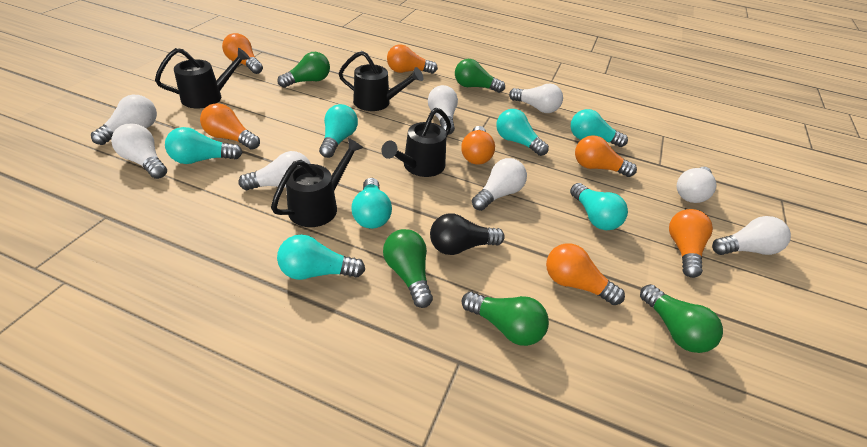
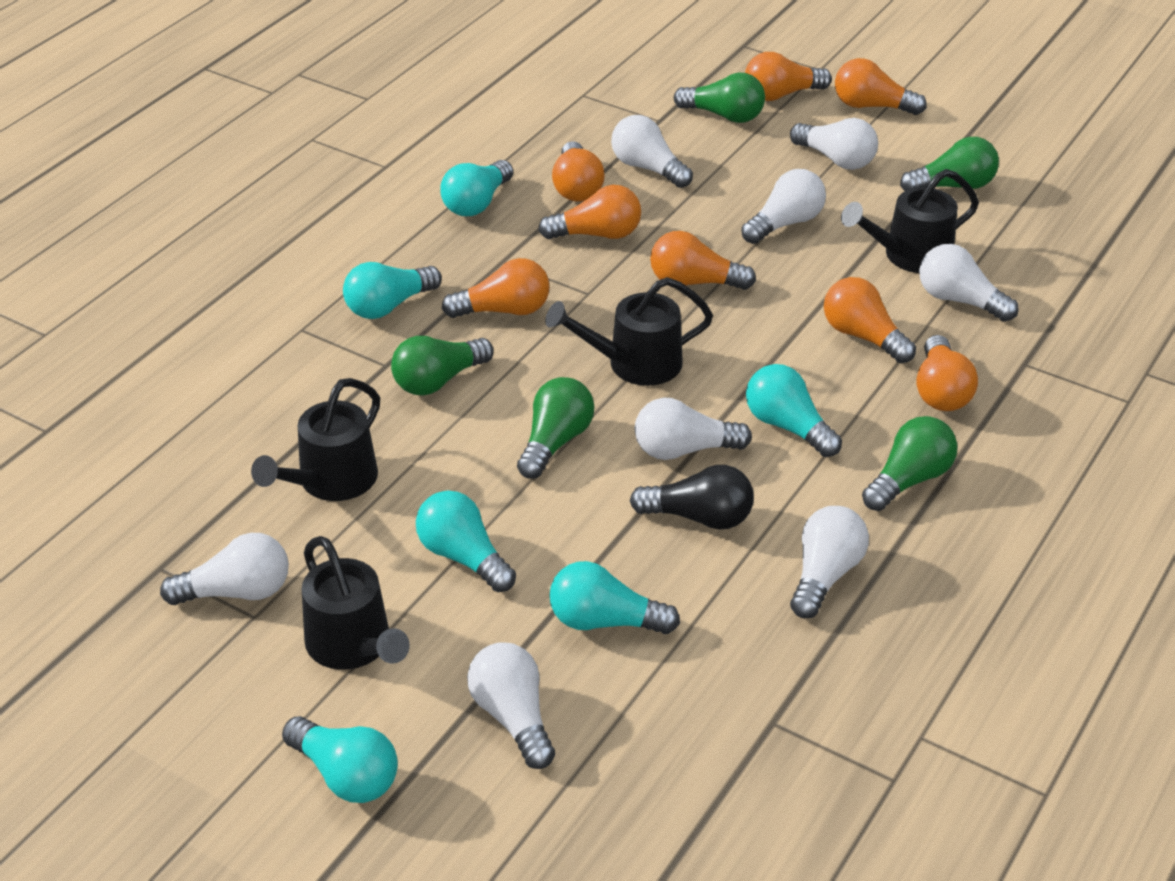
orange light bulb: 7 -> 8
turquoise light bulb: 7 -> 6

